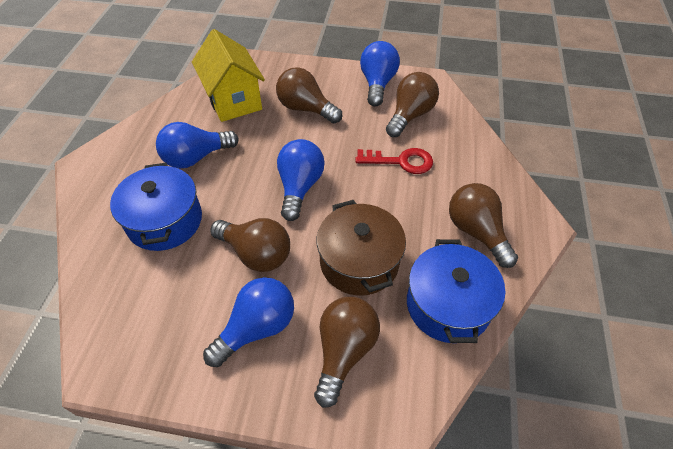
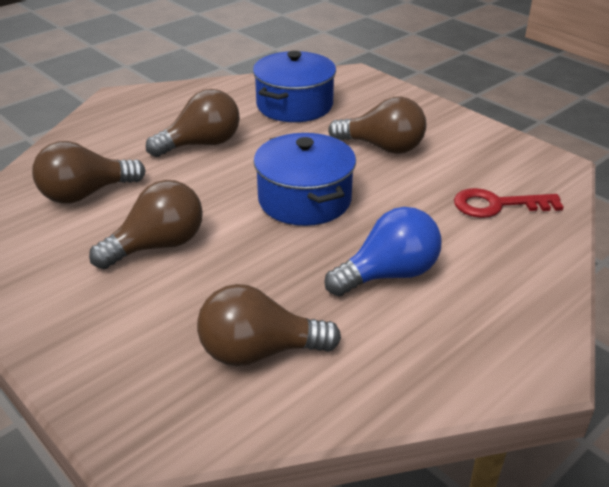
blue light bulb: 4 -> 1
brown pot: 1 -> 0
yellow house: 1 -> 0

